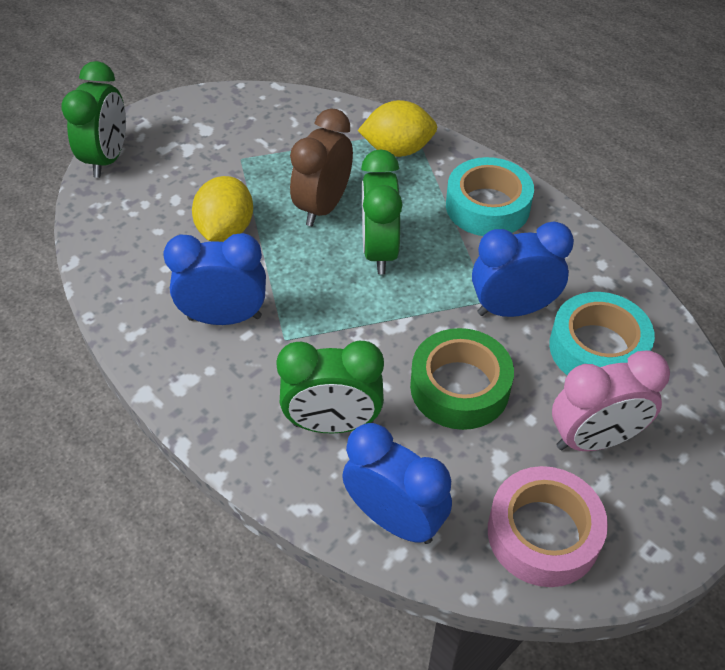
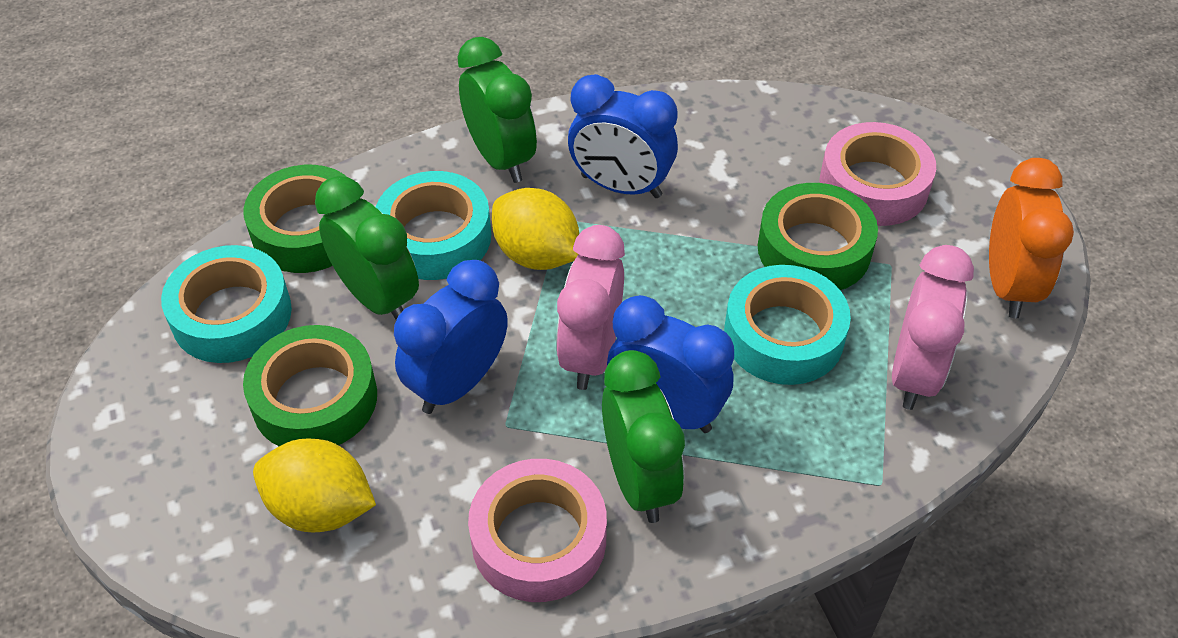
brown clock: 1 -> 0
green tape: 1 -> 3
orange clock: 0 -> 1
pink clock: 1 -> 2
pink tape: 1 -> 2
turquoise tape: 2 -> 3

